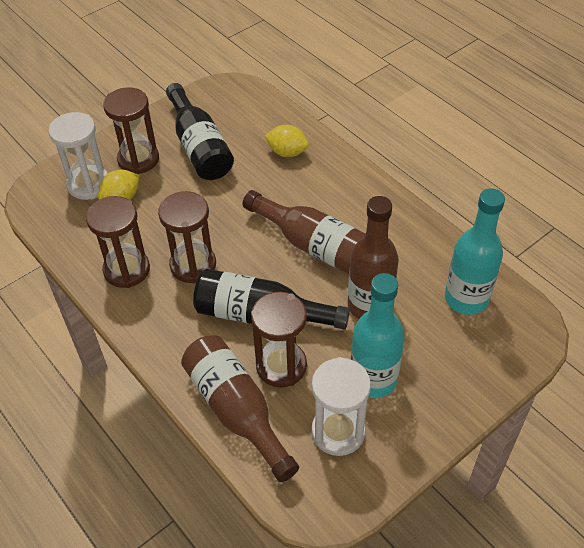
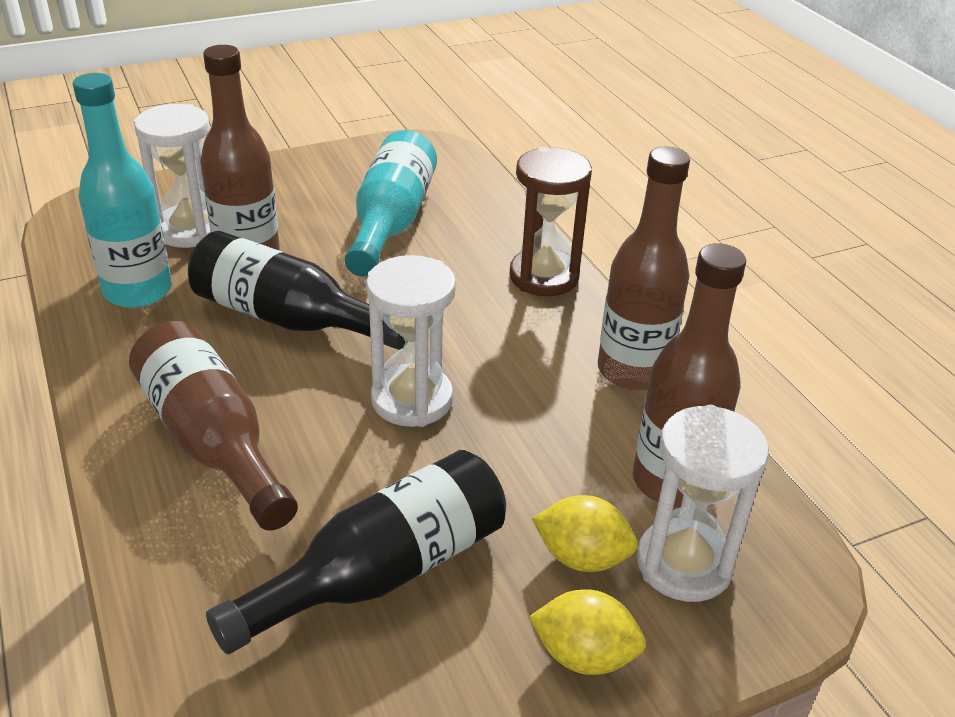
brown bottle: 3 -> 4
brown hourglass: 4 -> 1
white hourglass: 2 -> 3

